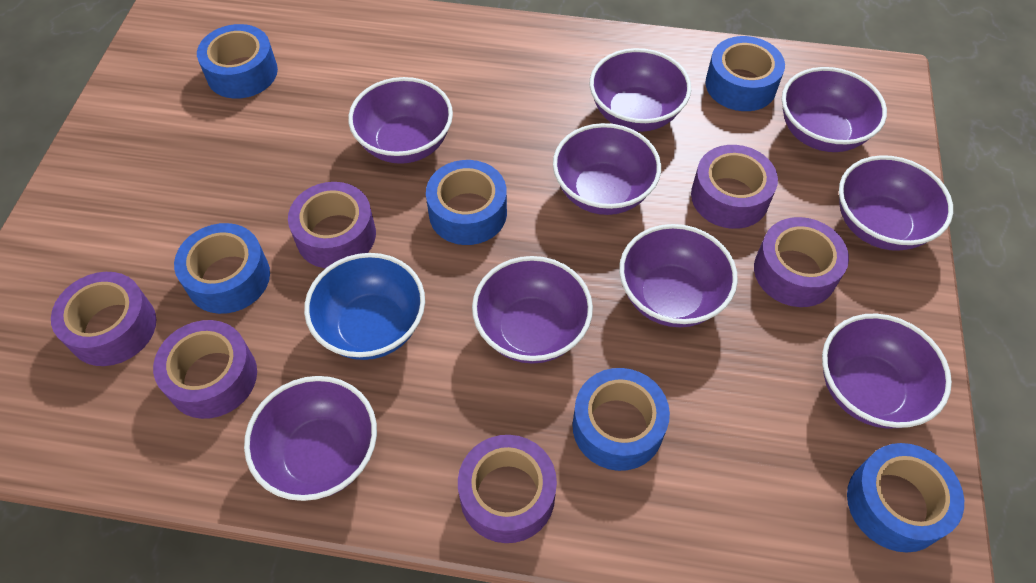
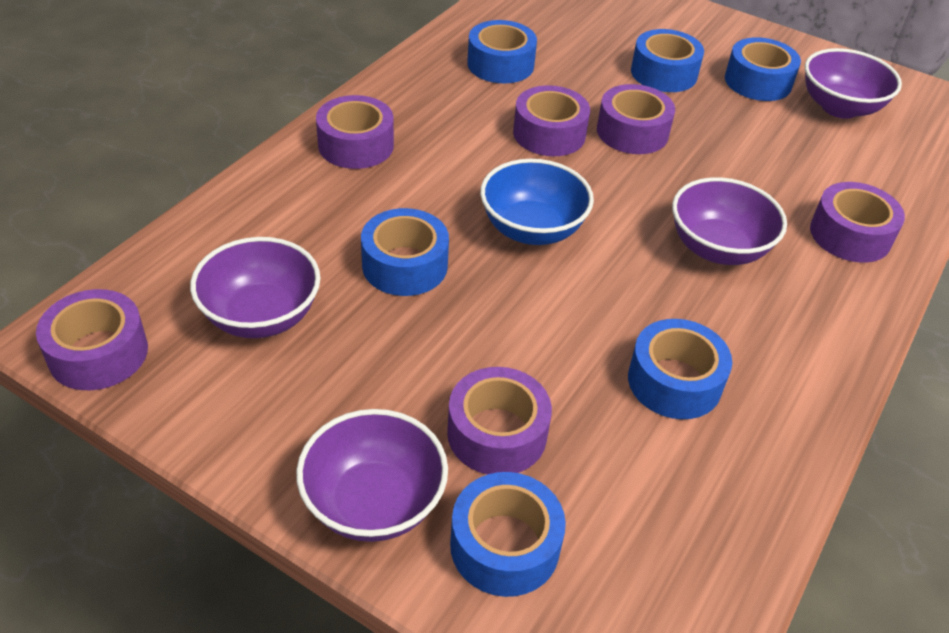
purple bowl: 9 -> 4

